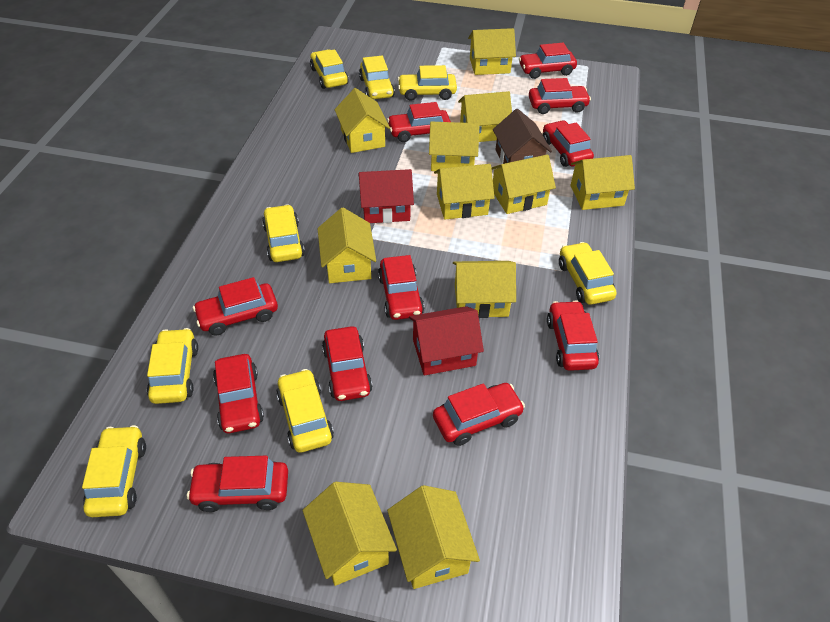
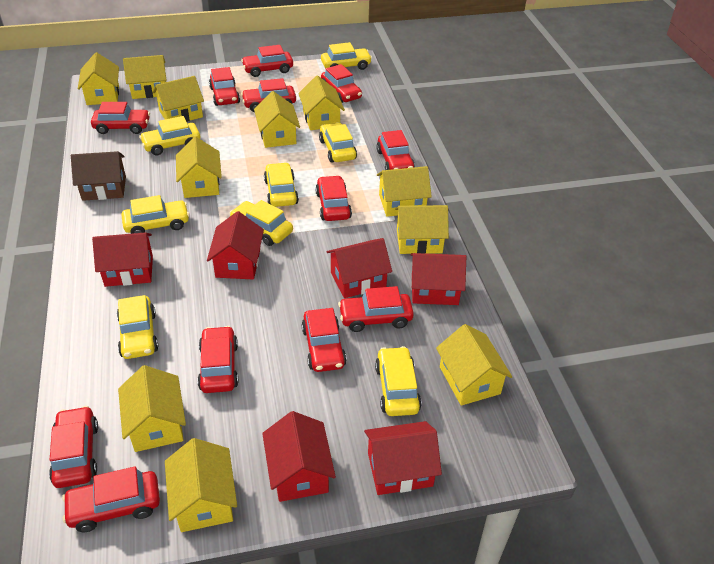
red car: 11 -> 12
red house: 2 -> 6

